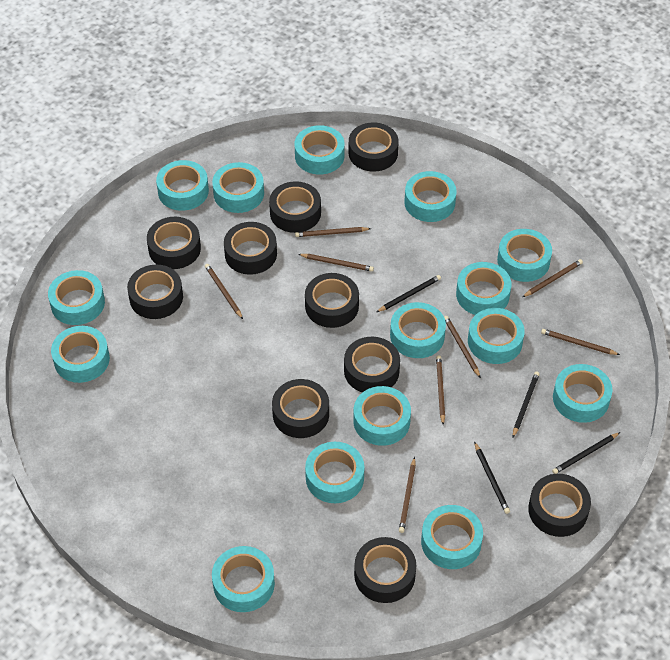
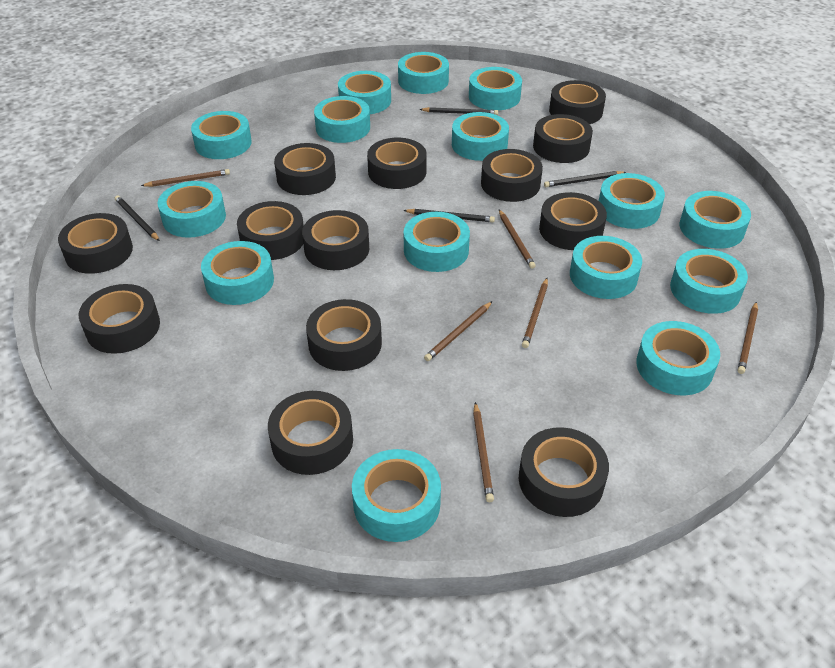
black tape: 10 -> 13
brown pencil: 8 -> 6

